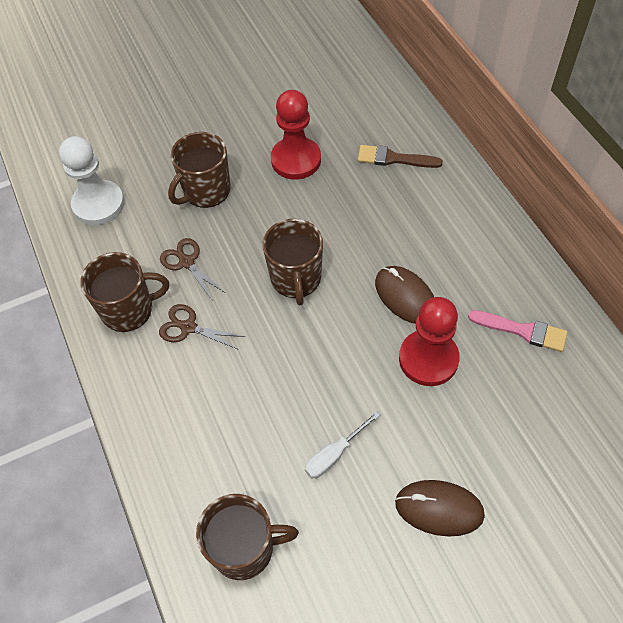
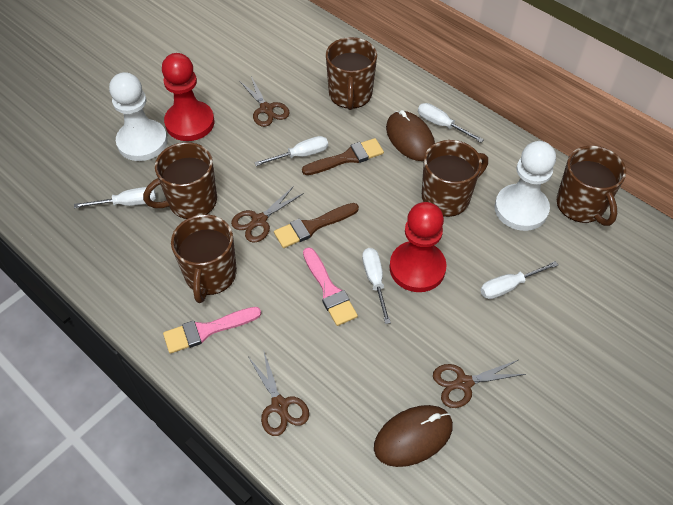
brown brush: 1 -> 2
brown mug: 4 -> 5
brown scissors: 2 -> 4
pink brush: 1 -> 2
white pawn: 1 -> 2
white screwdriver: 1 -> 5

